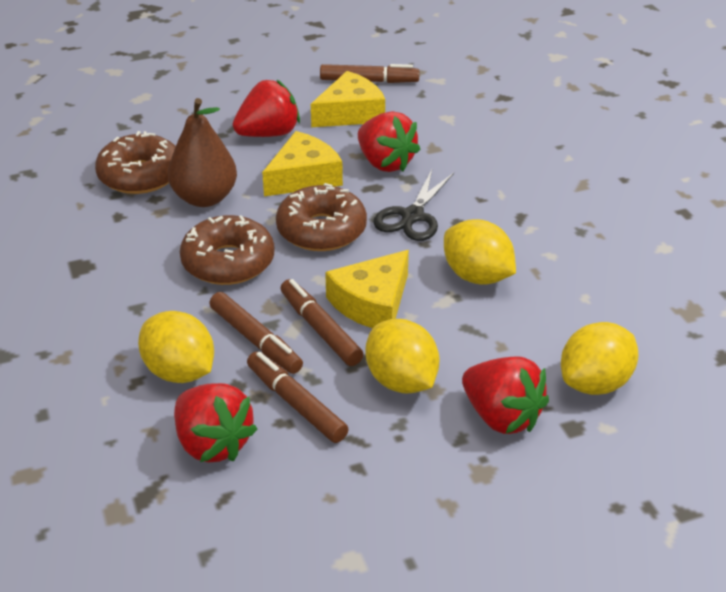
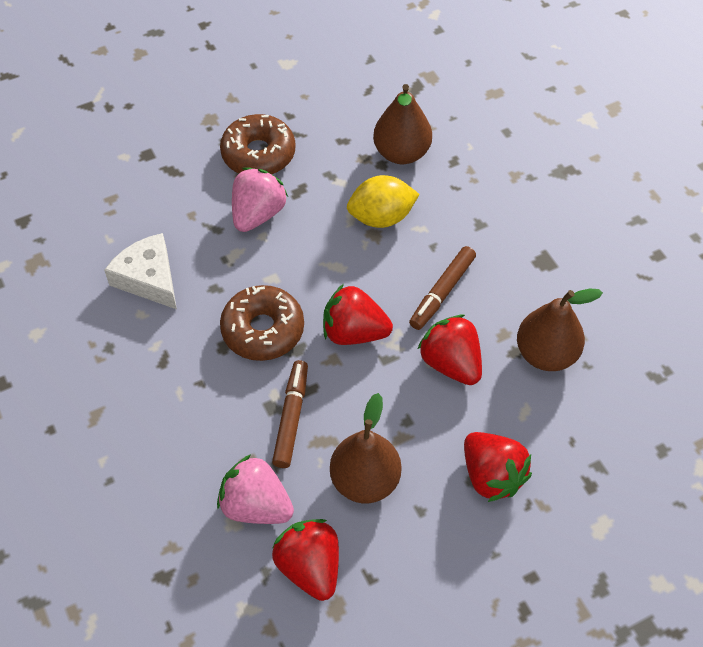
black scissors: 1 -> 0
brown donut: 3 -> 2
brown marker: 4 -> 2
brown pear: 1 -> 3
pink strawberry: 0 -> 2
white cheese: 0 -> 1
yellow cheese: 3 -> 0
yellow lemon: 4 -> 1

